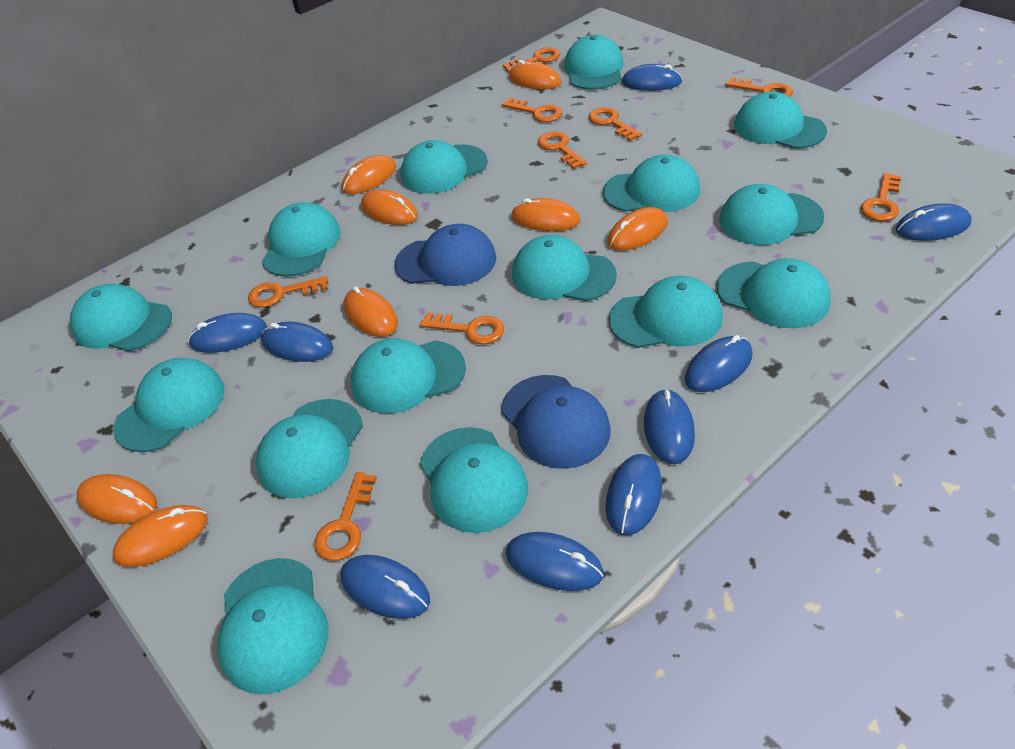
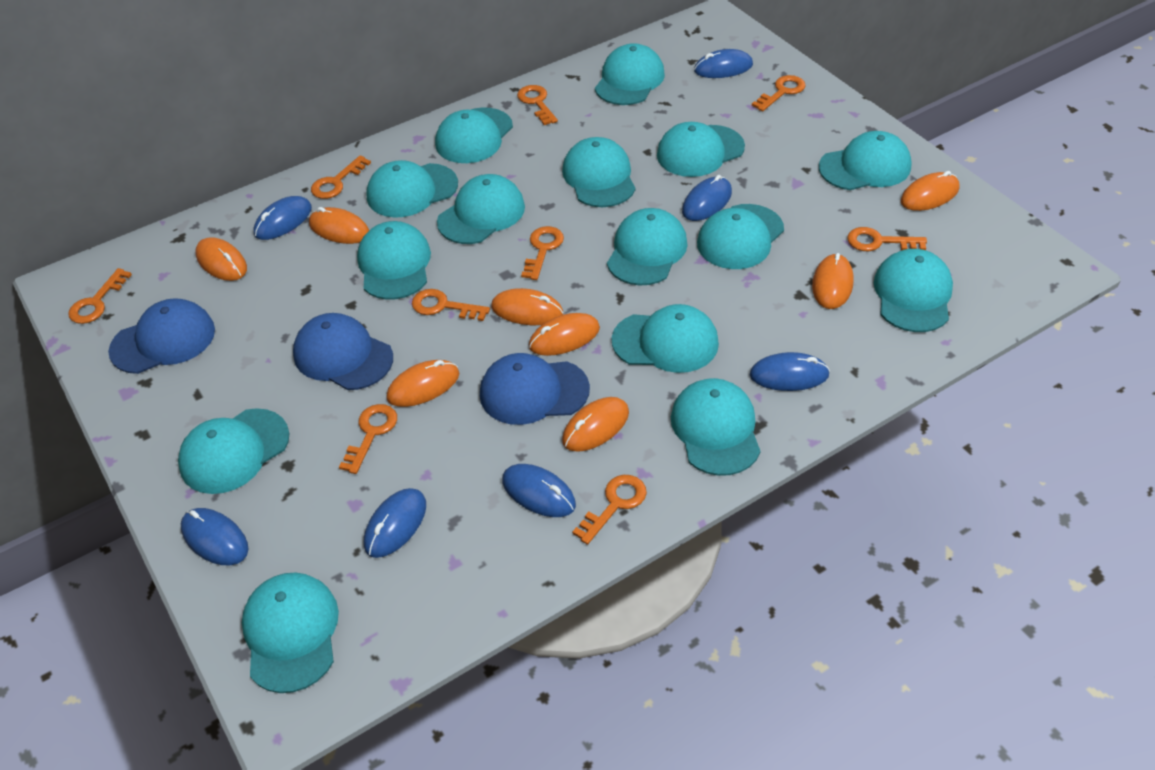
blue cap: 2 -> 3
blue mouse: 9 -> 7

